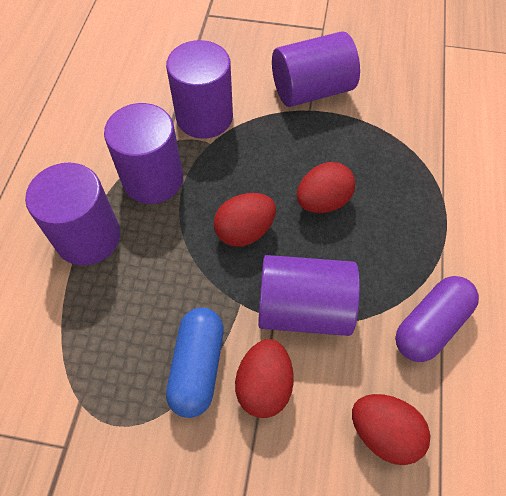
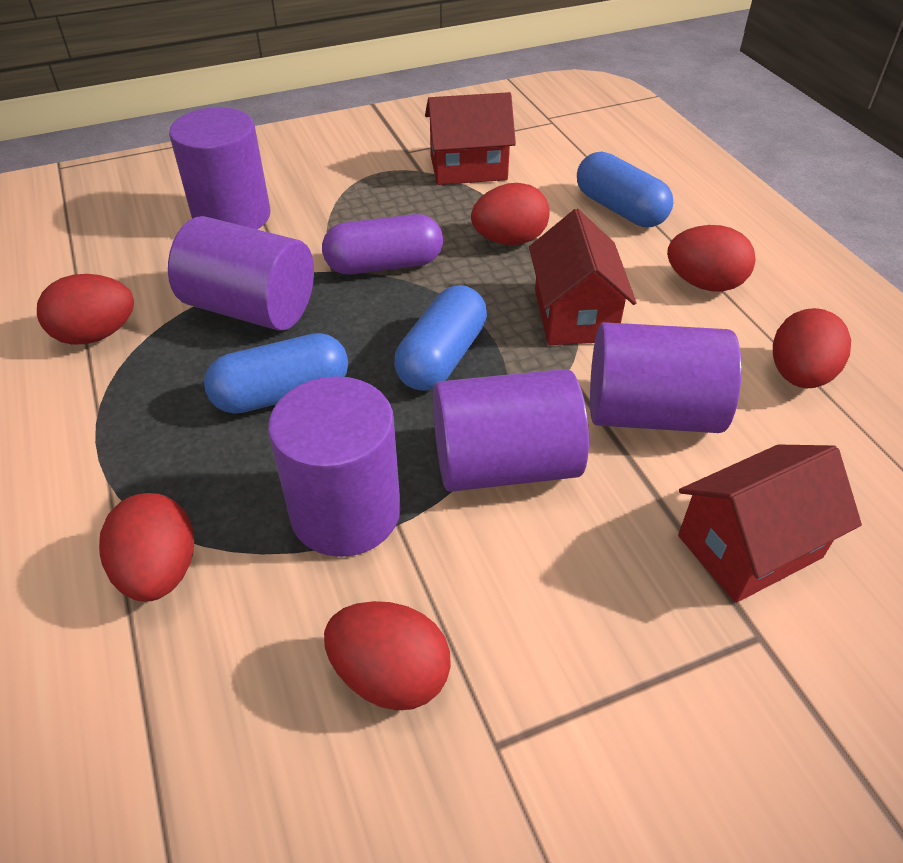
blue capsule: 1 -> 3
red egg: 4 -> 6
red house: 0 -> 3

